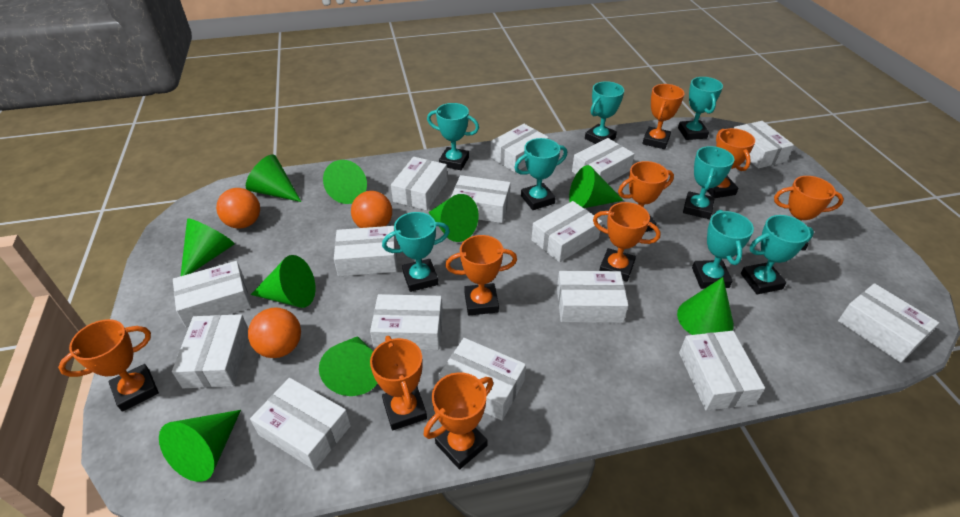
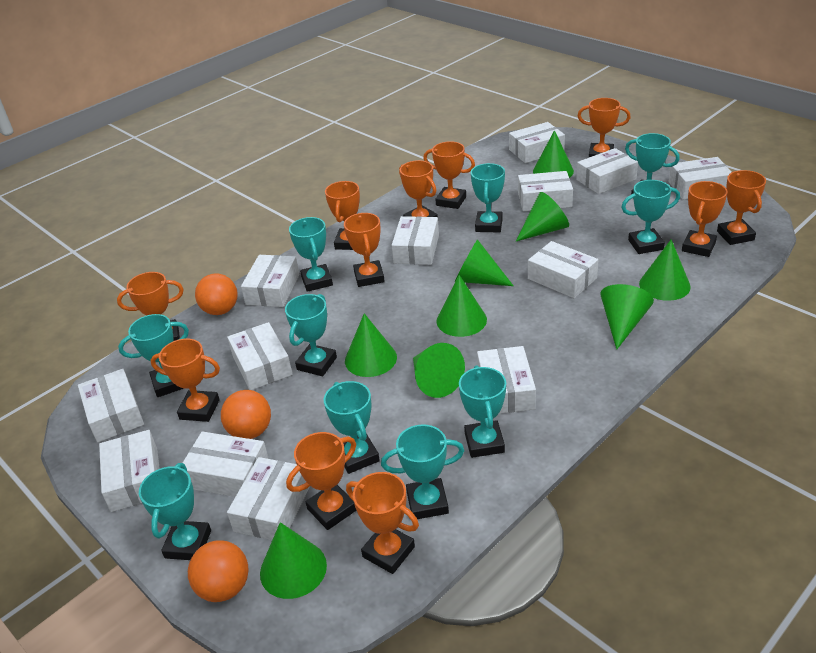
orange trophy: 9 -> 11
turquoise trophy: 8 -> 10
white box: 15 -> 13

